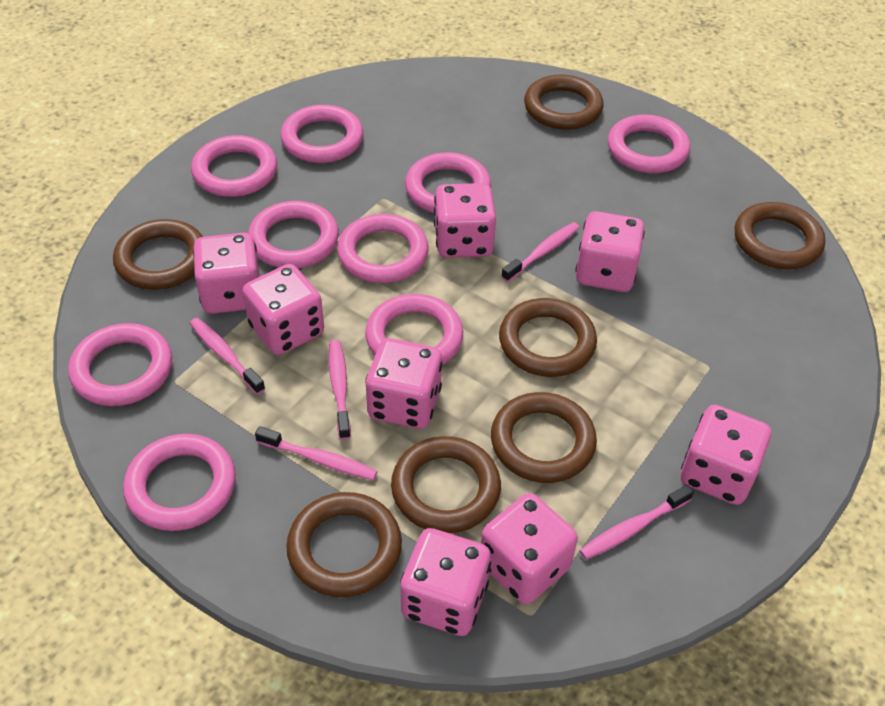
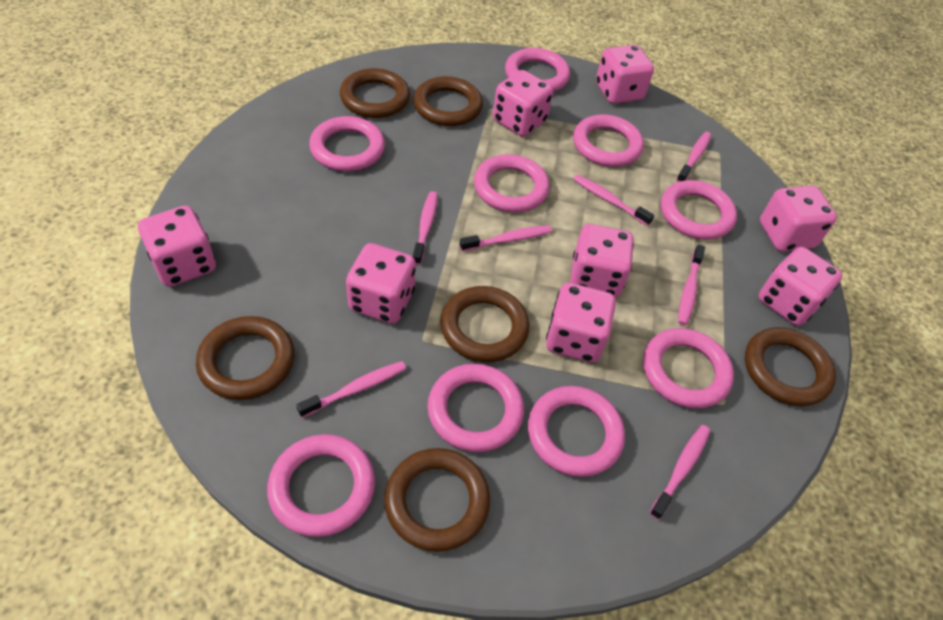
brown ring: 7 -> 6
pink toothbrush: 5 -> 7

